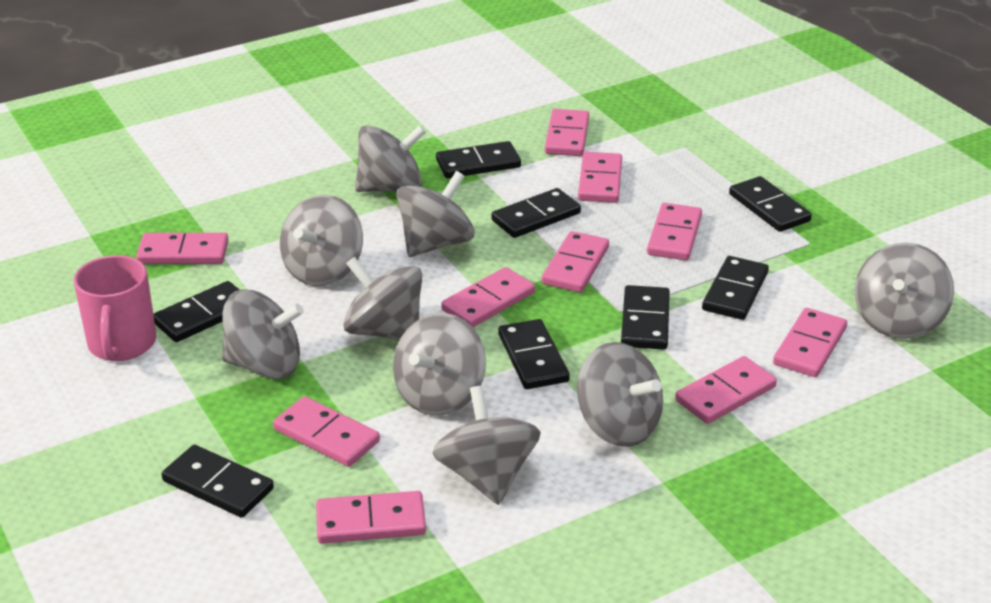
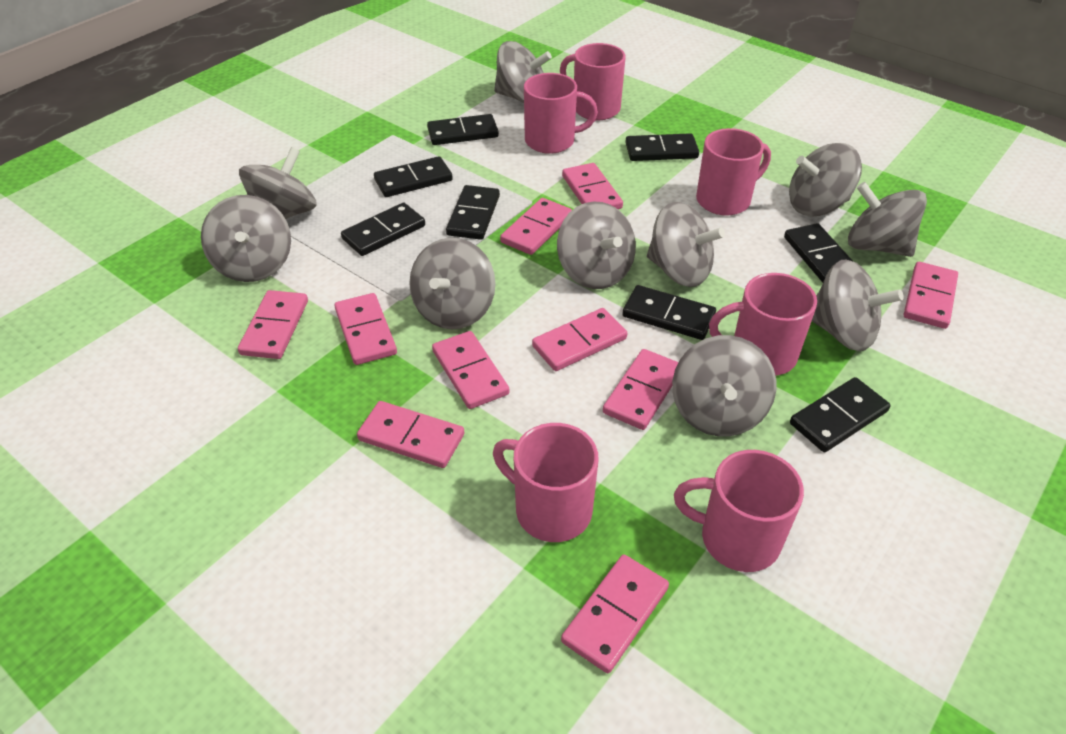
grey spinning top: 9 -> 10
pink mug: 1 -> 6

